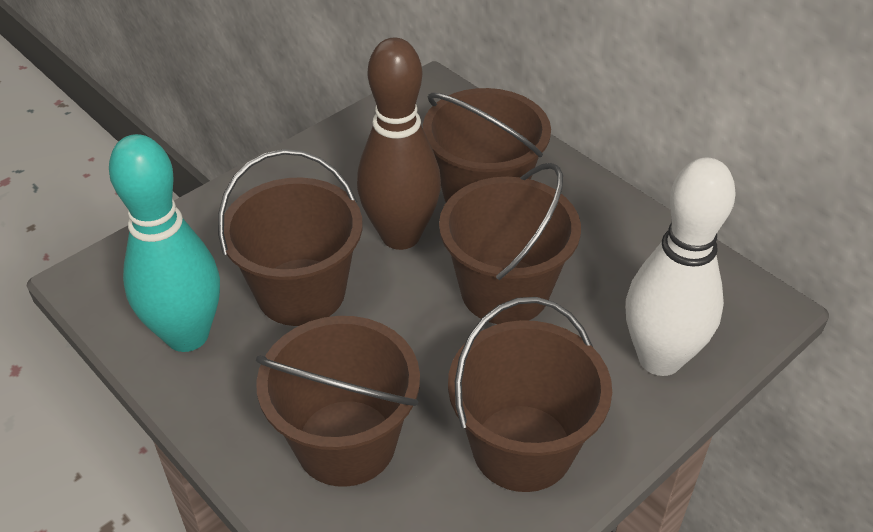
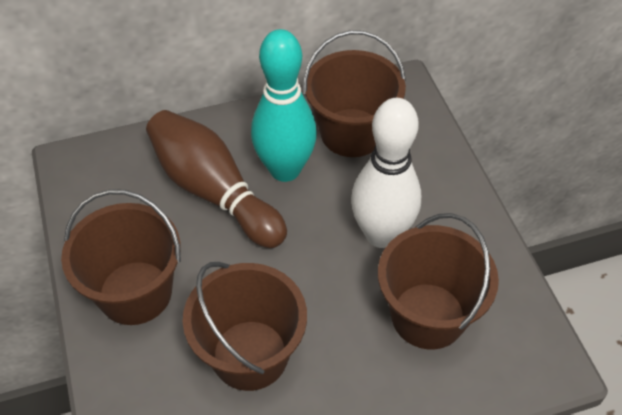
brown bucket: 5 -> 4

